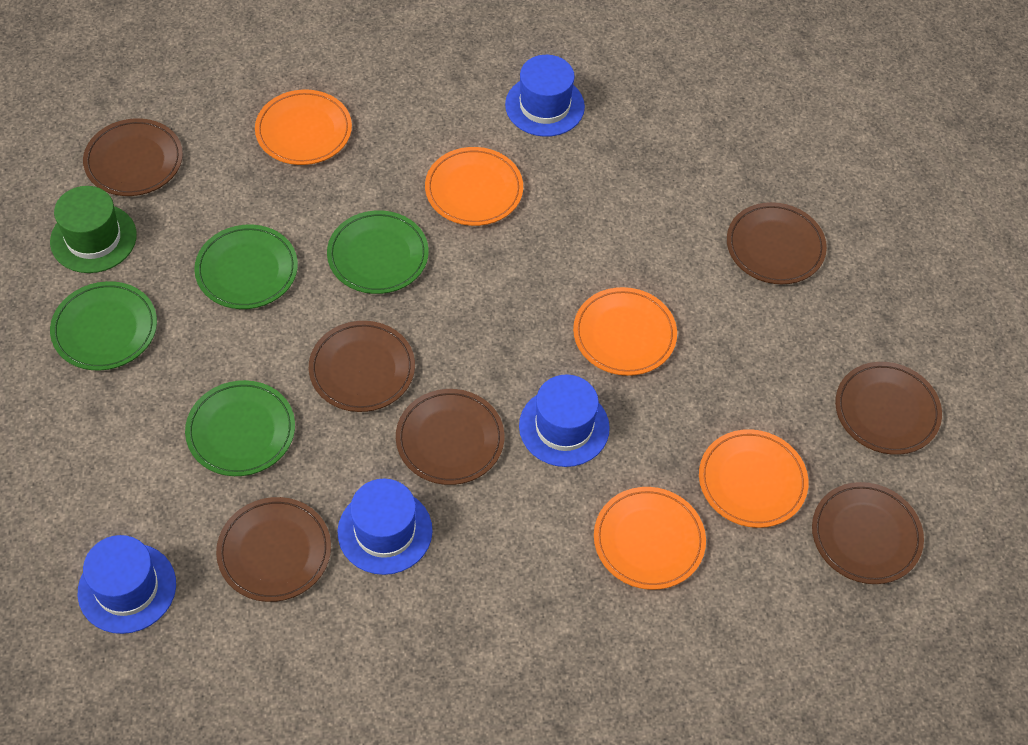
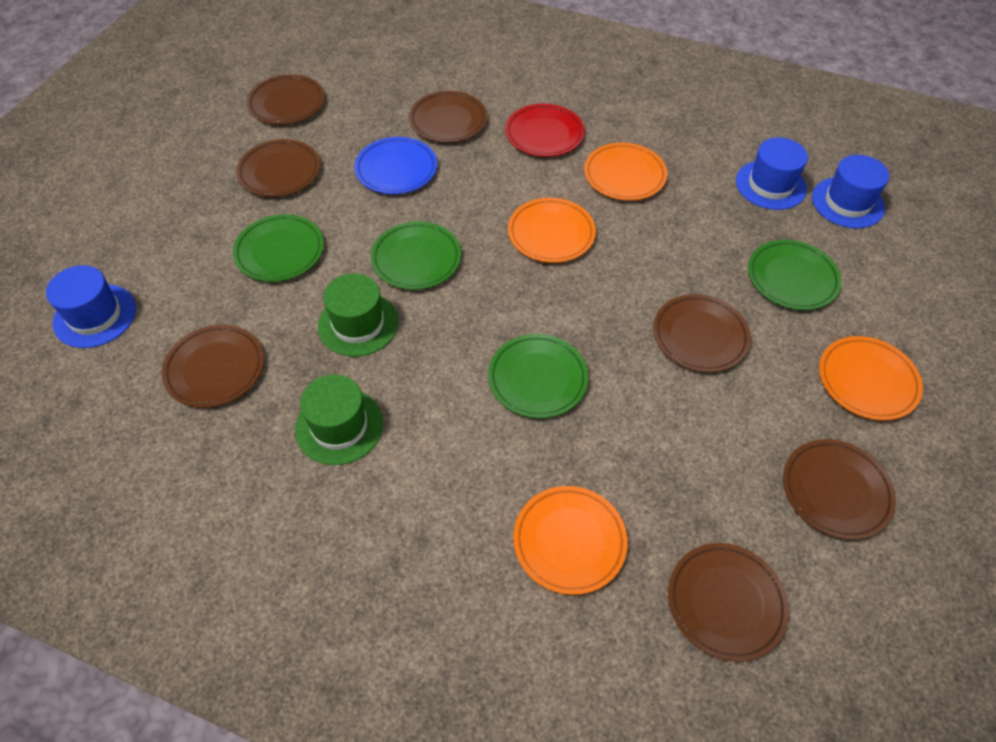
blue hat: 4 -> 3
blue plate: 0 -> 1
green hat: 1 -> 2
orange plate: 5 -> 4
red plate: 0 -> 1

